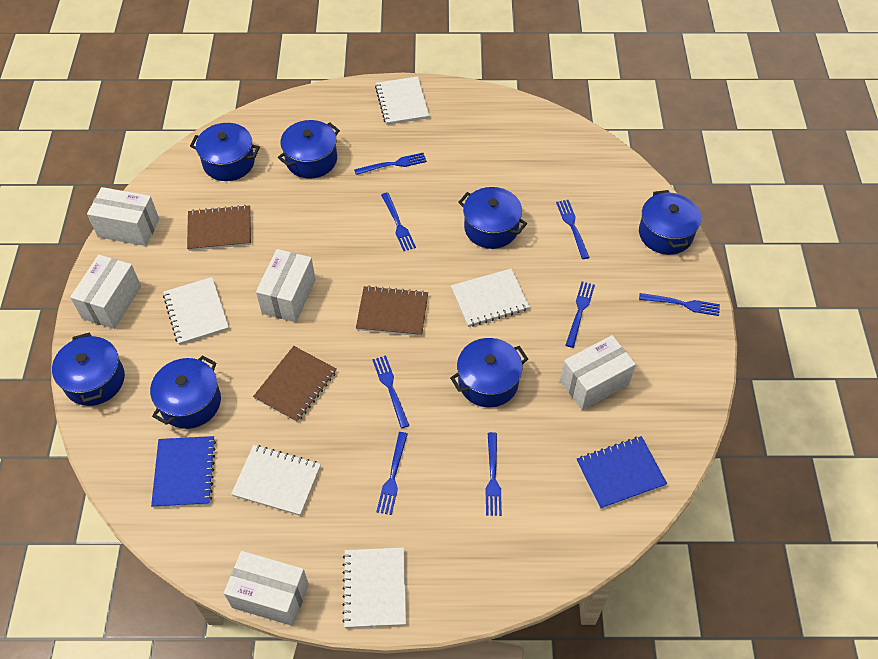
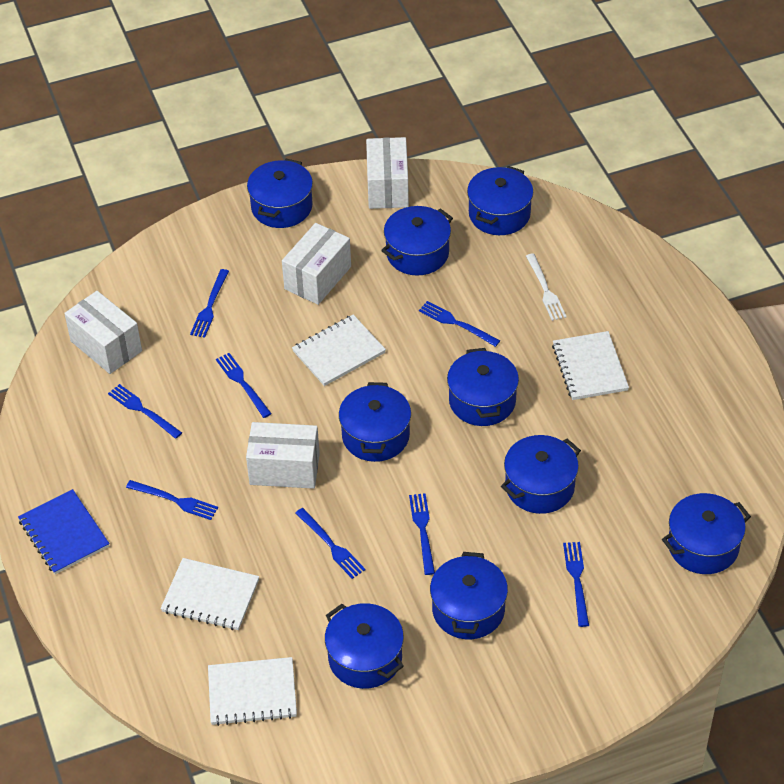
blue notebook: 2 -> 1
blue pot: 7 -> 9
brown notebook: 3 -> 0
white box: 5 -> 4
white fork: 0 -> 1
white notebook: 5 -> 4

